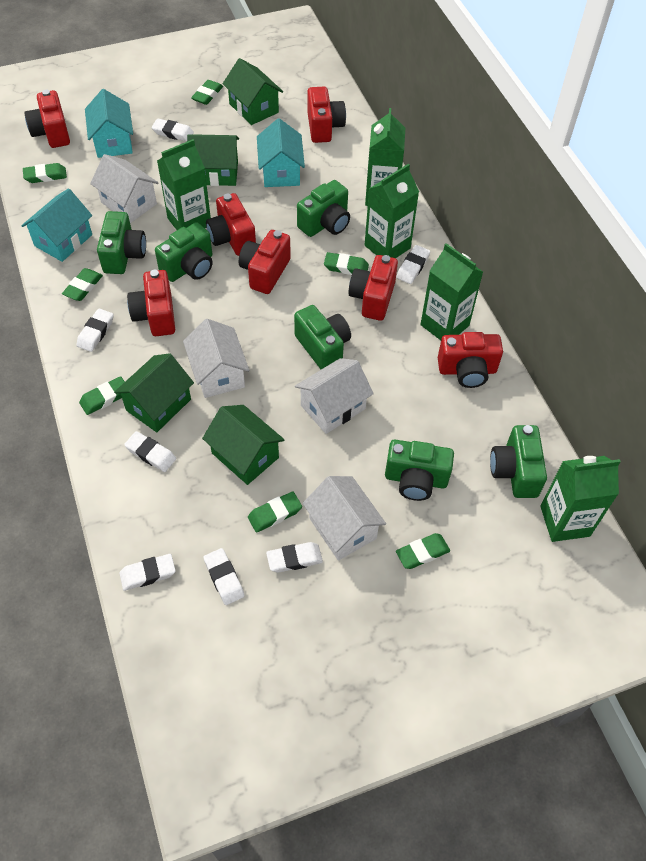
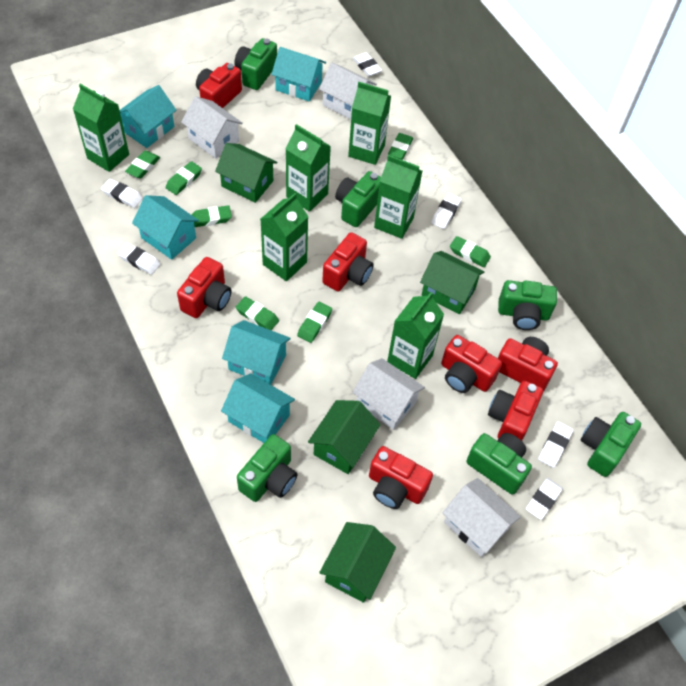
green carton: 5 -> 6
turquoise house: 3 -> 5
white eraser: 7 -> 6

